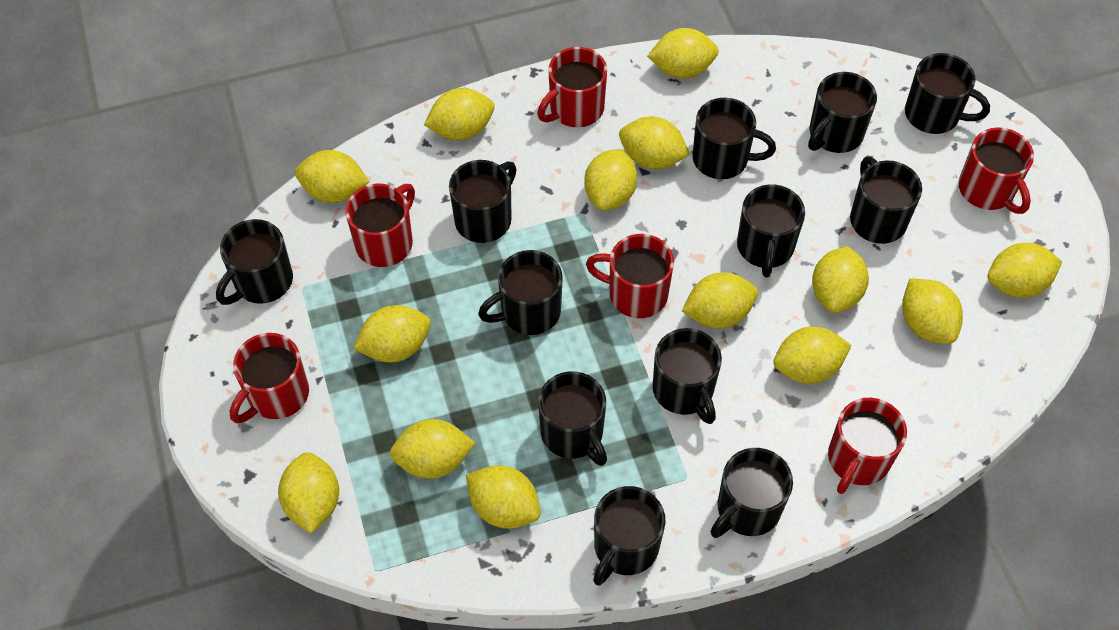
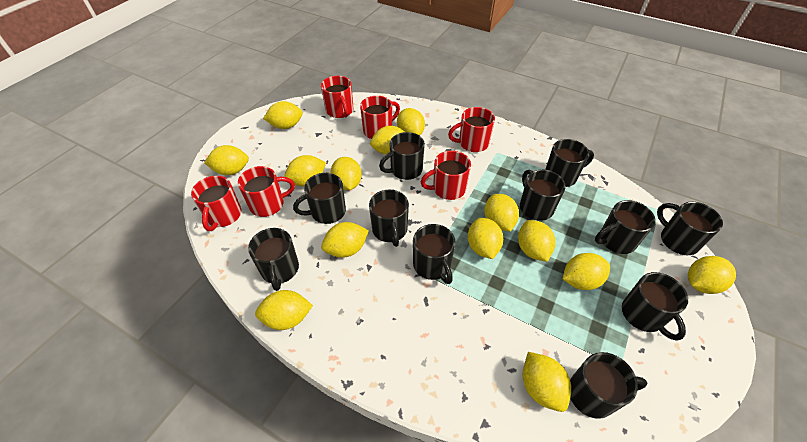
black mug: 12 -> 11

